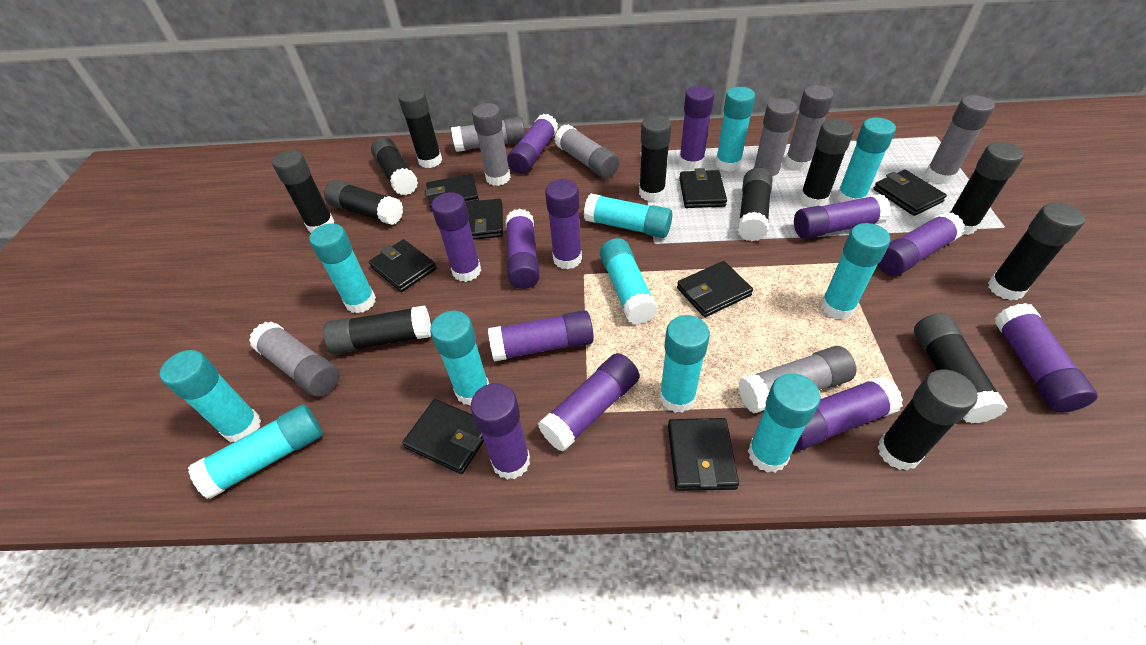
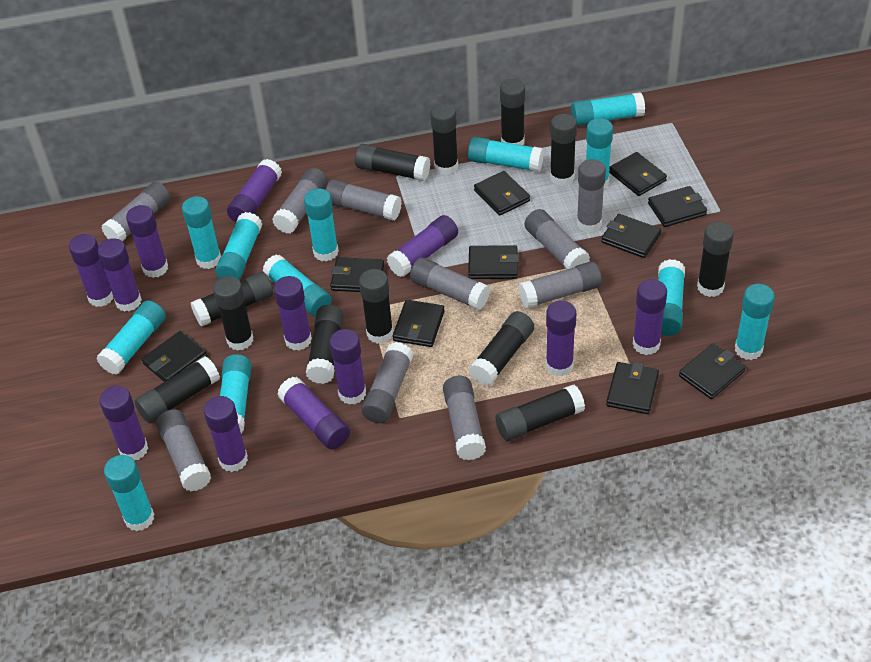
black wallet: 8 -> 10
grey glue stick: 8 -> 10
turquoise glue stick: 11 -> 12

